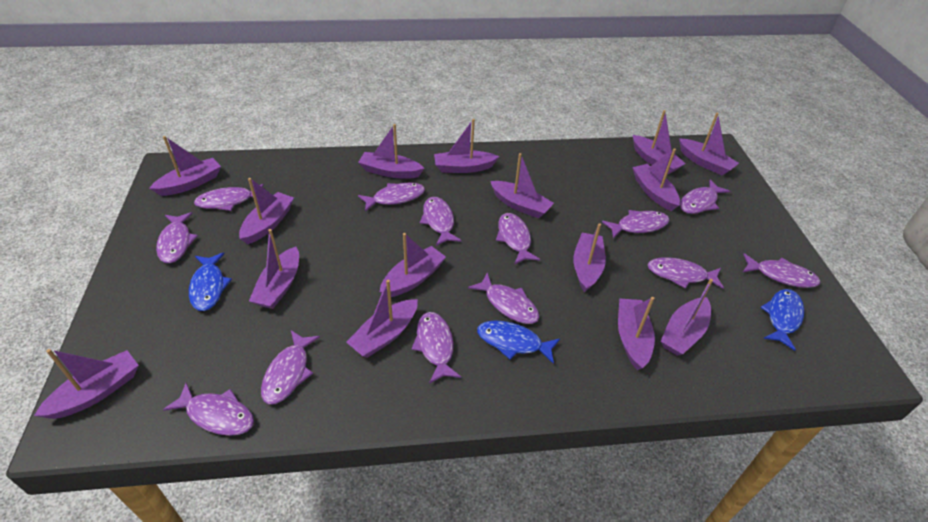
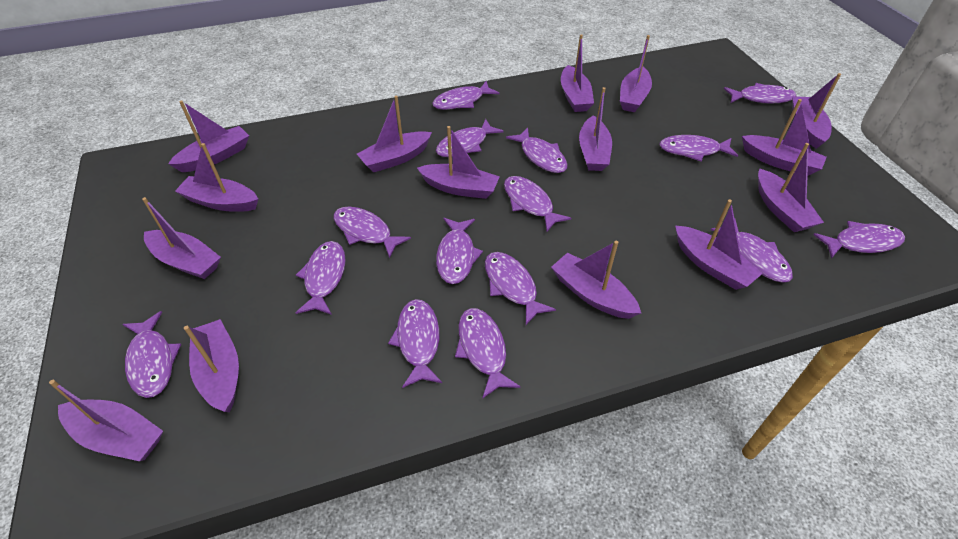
blue fish: 3 -> 0
purple fish: 13 -> 15

